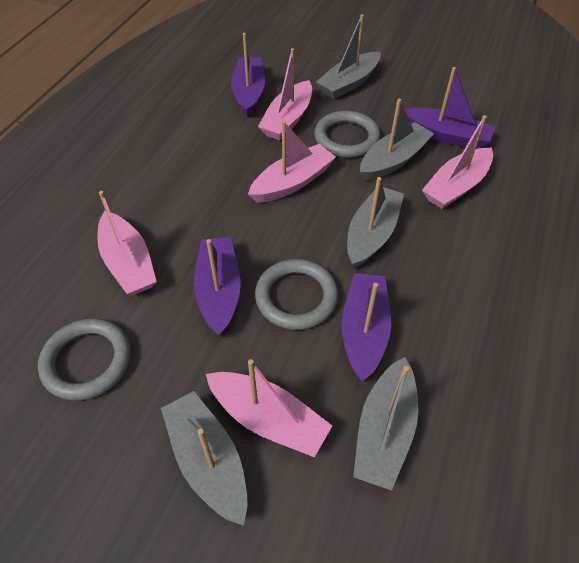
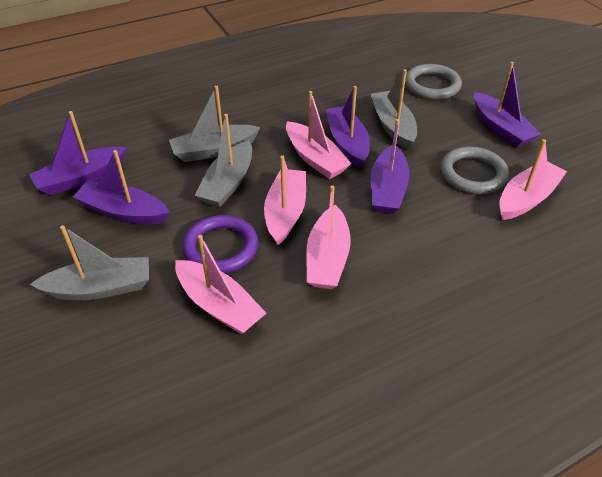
grey boat: 5 -> 4
grey ring: 3 -> 2
purple boat: 4 -> 5
purple ring: 0 -> 1

